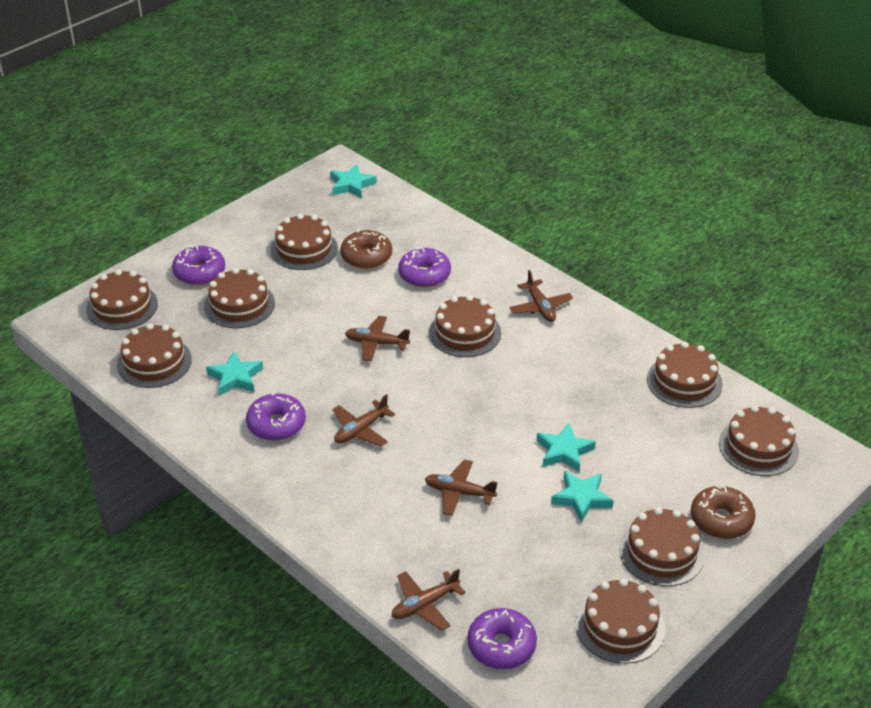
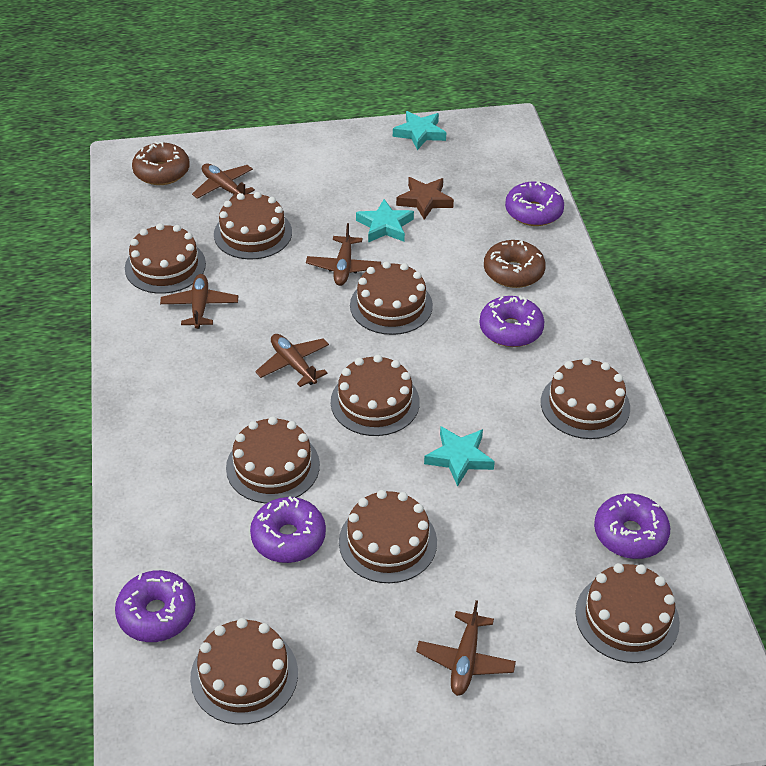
brown star: 0 -> 1
purple donut: 4 -> 5
turquoise star: 4 -> 3

